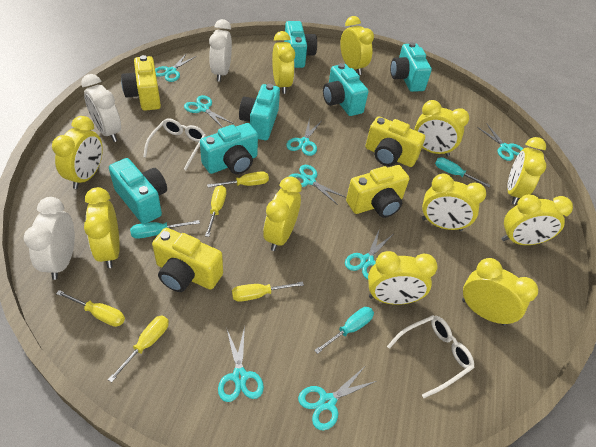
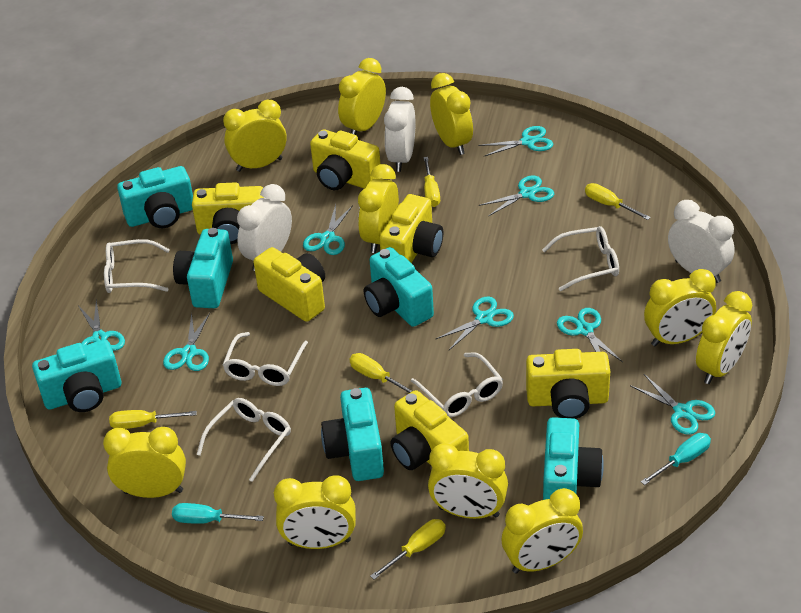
turquoise screwdriver: 3 -> 2
white glasses: 2 -> 5
yellow camera: 4 -> 6
yellow clock: 11 -> 10

